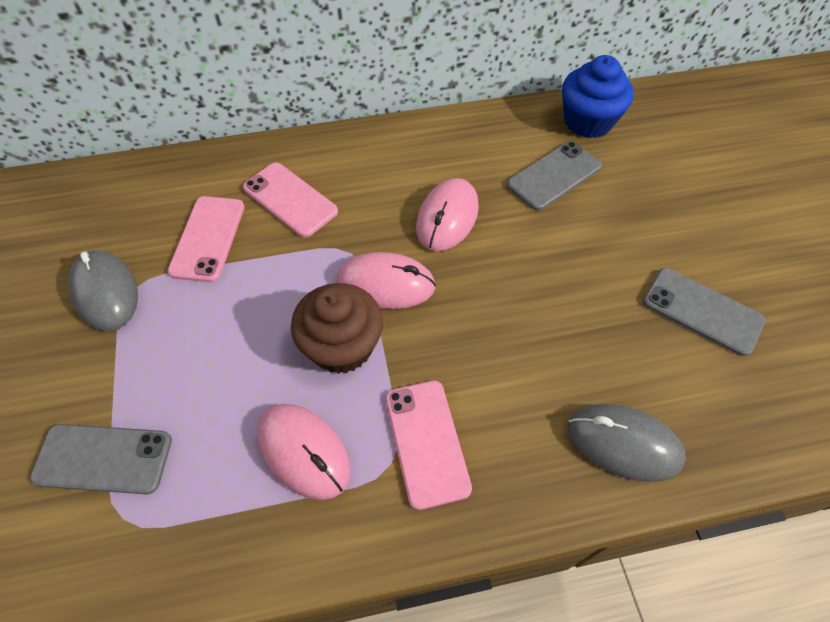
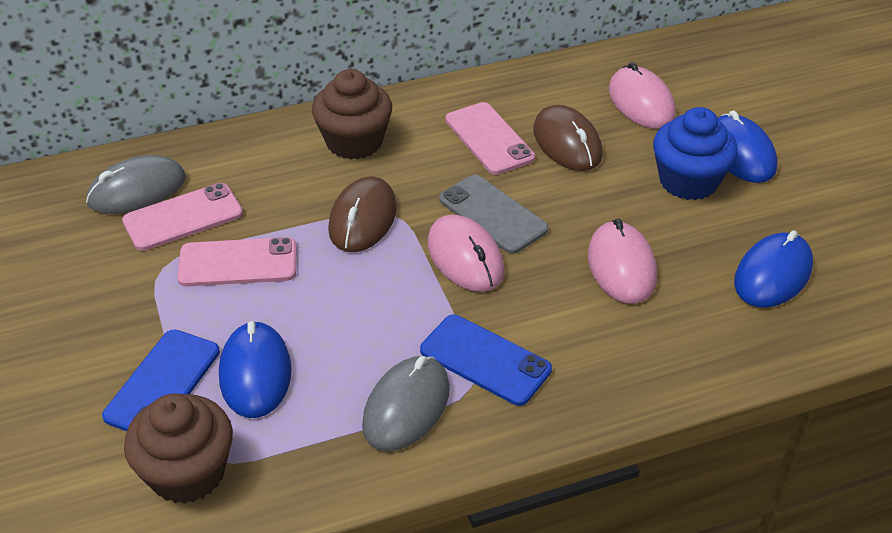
blue mouse: 0 -> 3
blue phone: 0 -> 2
brown cupcake: 1 -> 2
brown mouse: 0 -> 2
grey phone: 3 -> 1

